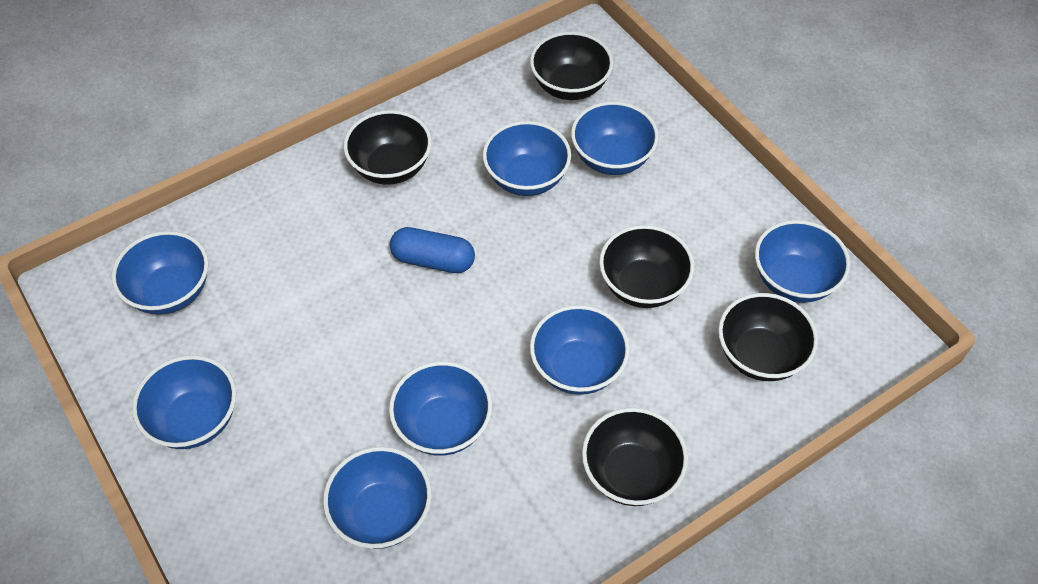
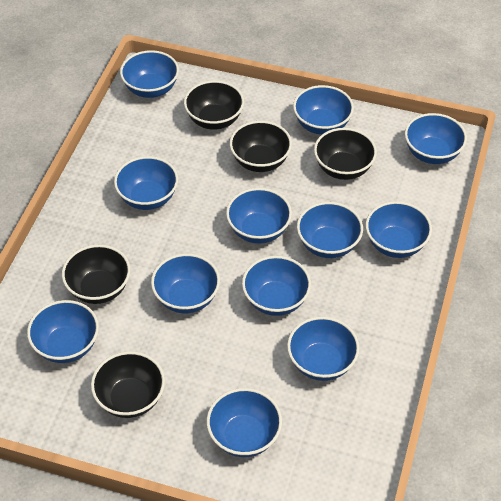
blue bowl: 8 -> 12
blue capsule: 1 -> 0

